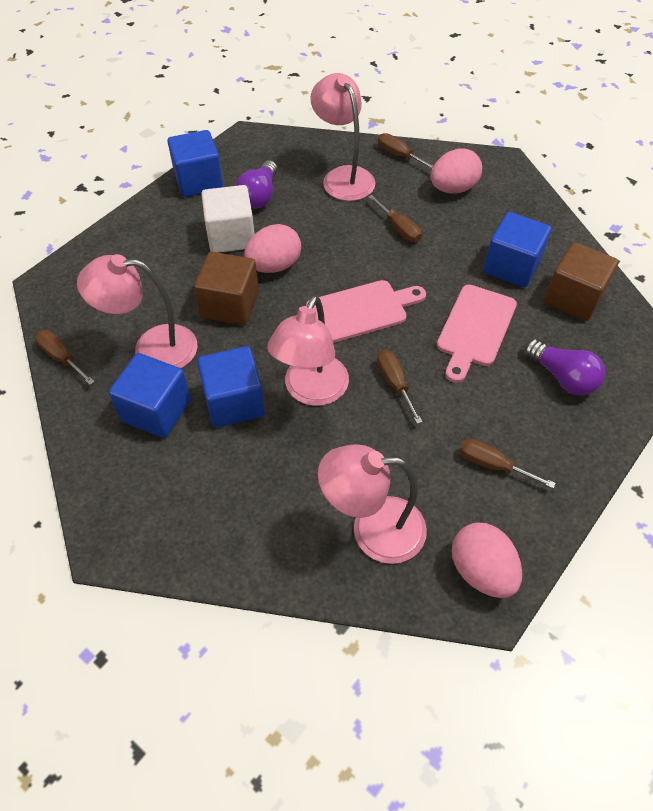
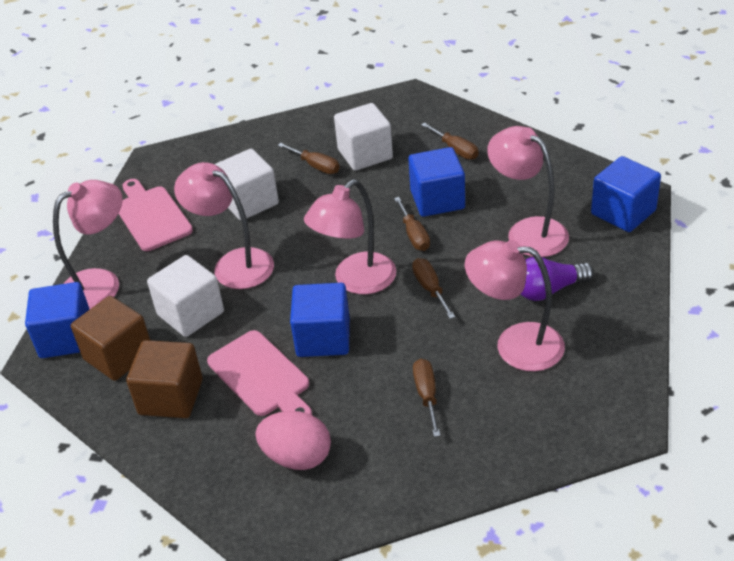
pink egg: 3 -> 1
pink lamp: 4 -> 5
purple light bulb: 2 -> 1
white cube: 1 -> 3

